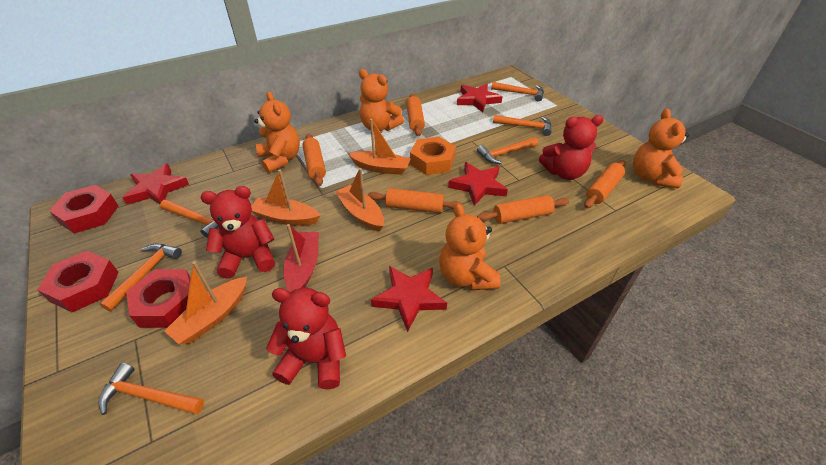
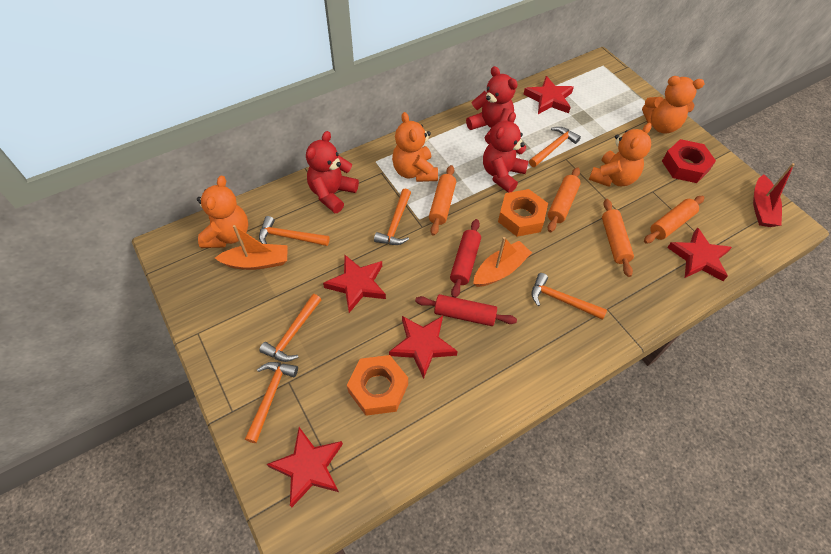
orange boat: 4 -> 2
orange nut: 1 -> 2
orange rolling pin: 5 -> 4
red nut: 3 -> 1
red rolling pin: 0 -> 2
red star: 4 -> 5

